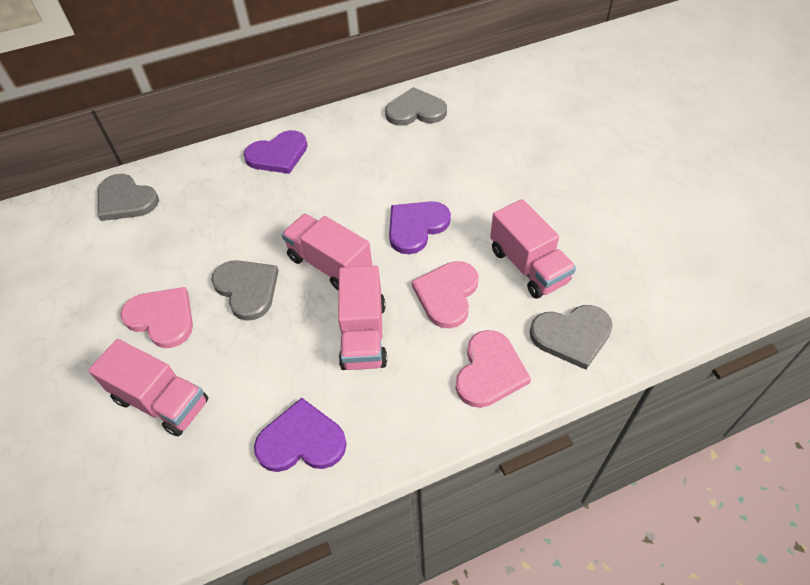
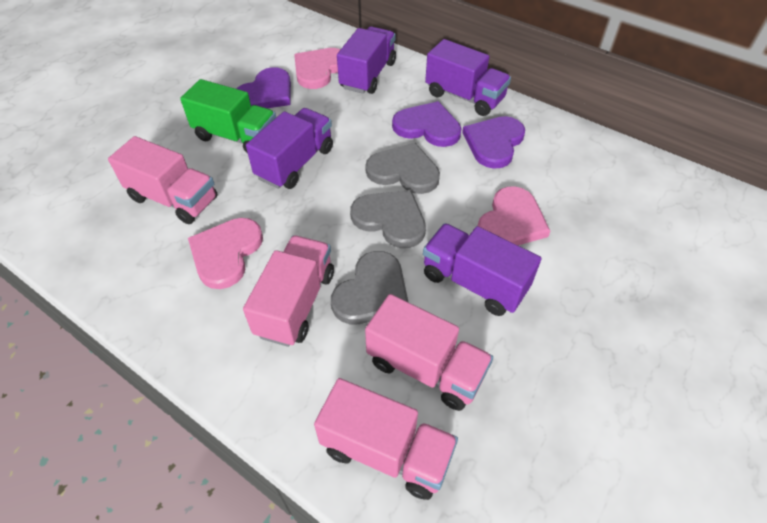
green truck: 0 -> 1
grey heart: 4 -> 3
purple truck: 0 -> 4

